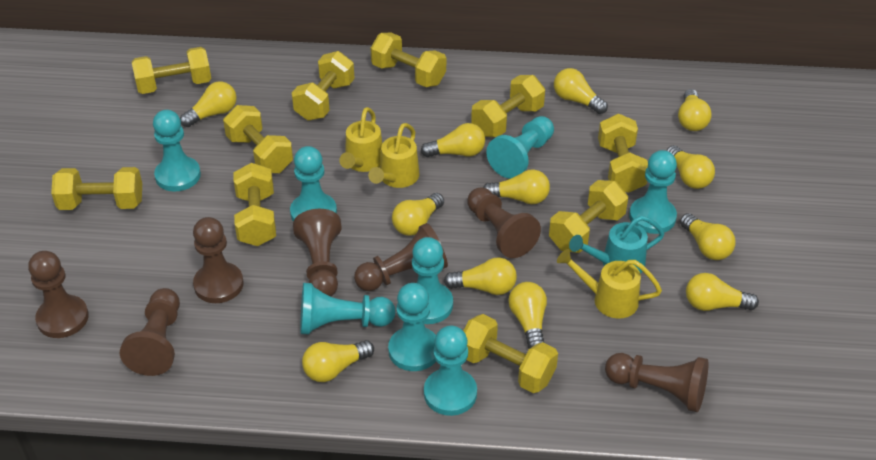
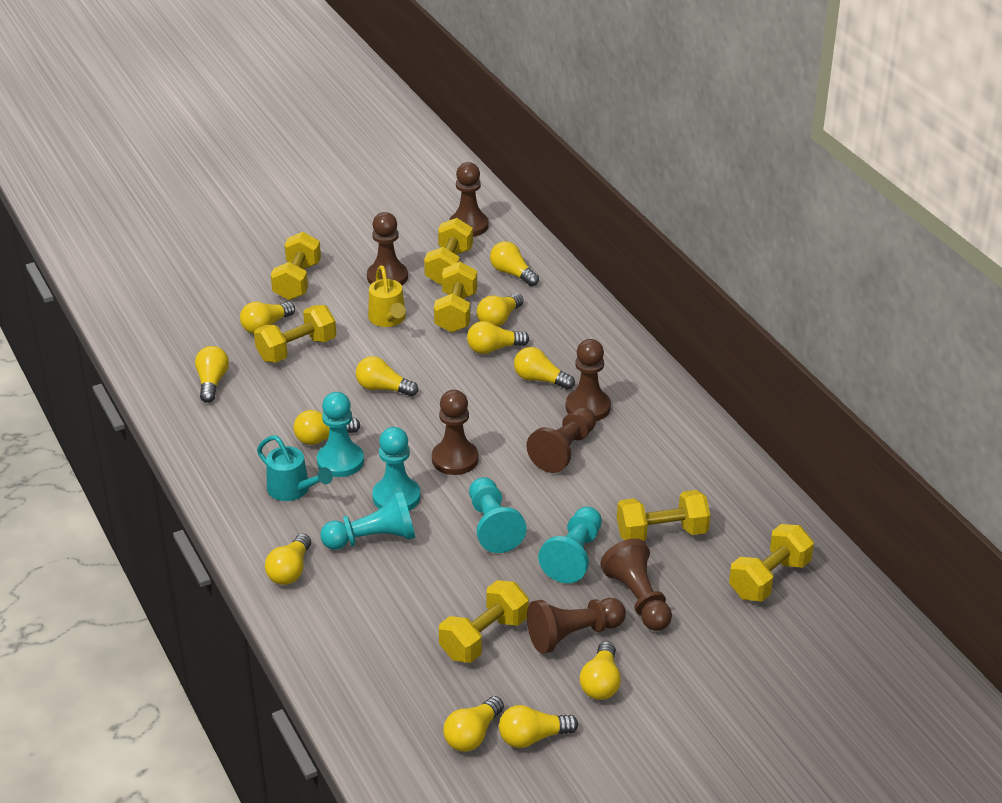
turquoise pawn: 8 -> 5
yellow dumbbell: 10 -> 7
yellow watering can: 3 -> 1

